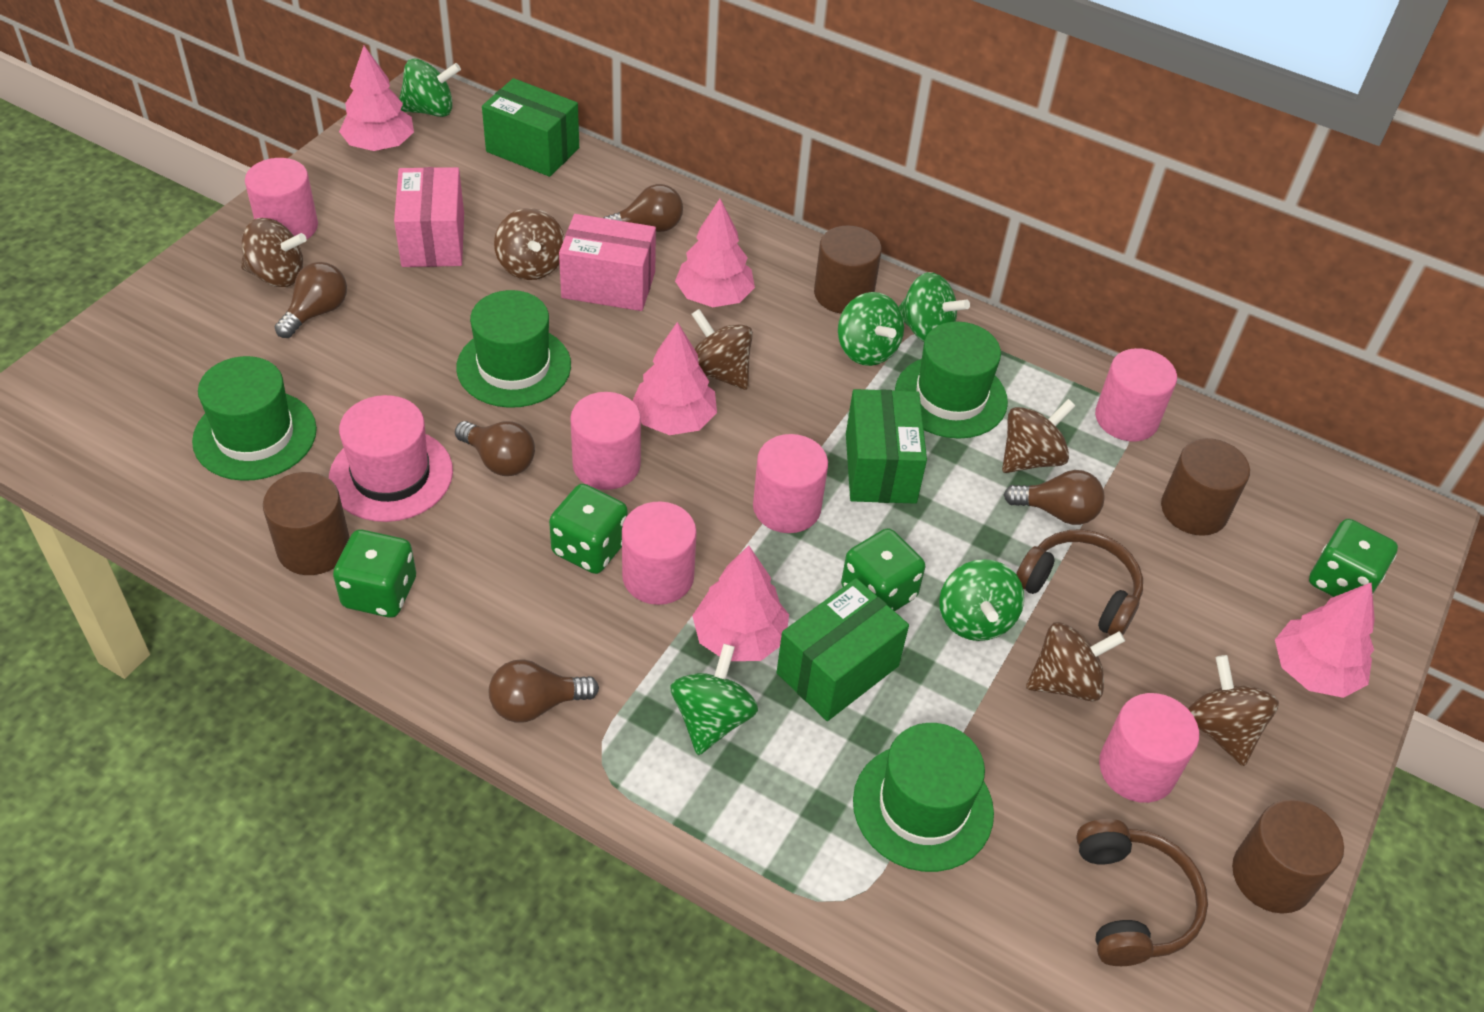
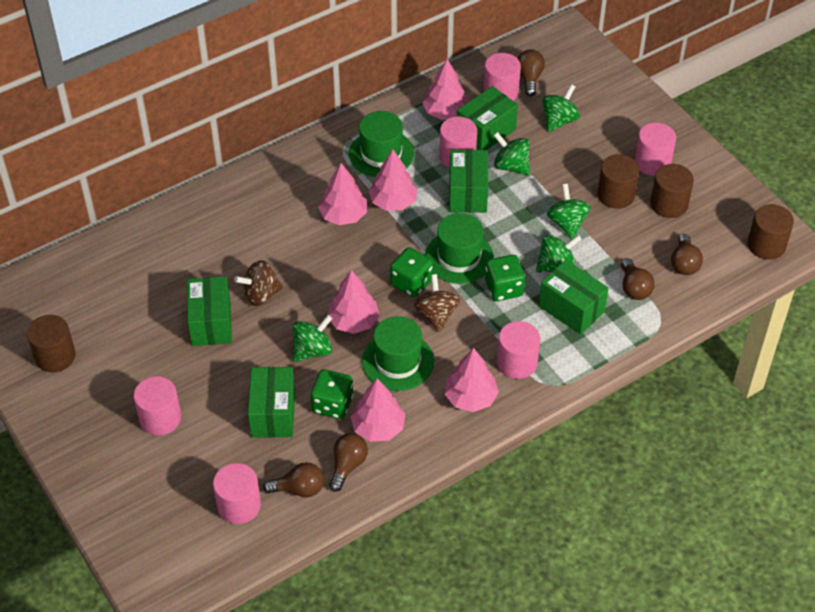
brown headphones: 2 -> 0
brown spinning top: 6 -> 2
green box: 3 -> 5
green dice: 4 -> 3
green hat: 4 -> 3
pink box: 2 -> 0
pink hat: 1 -> 0
pink tree: 5 -> 6

